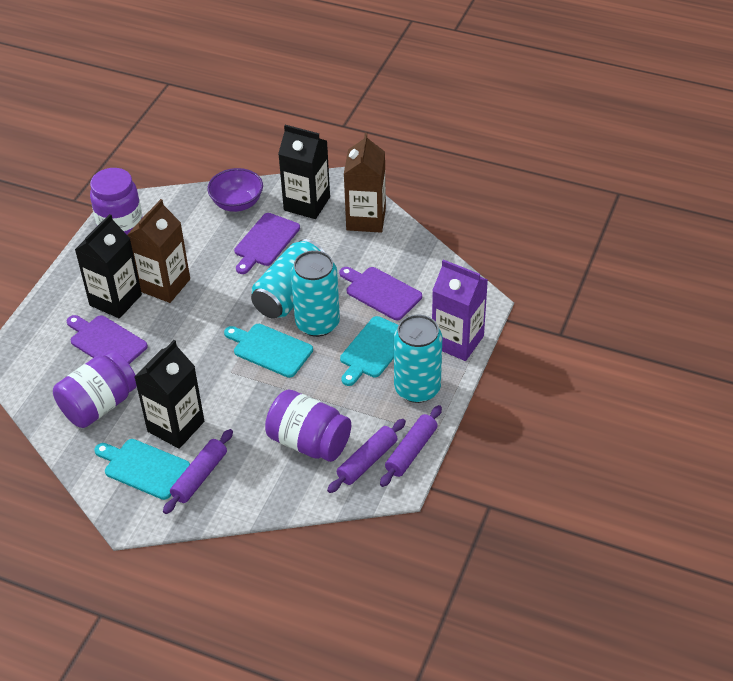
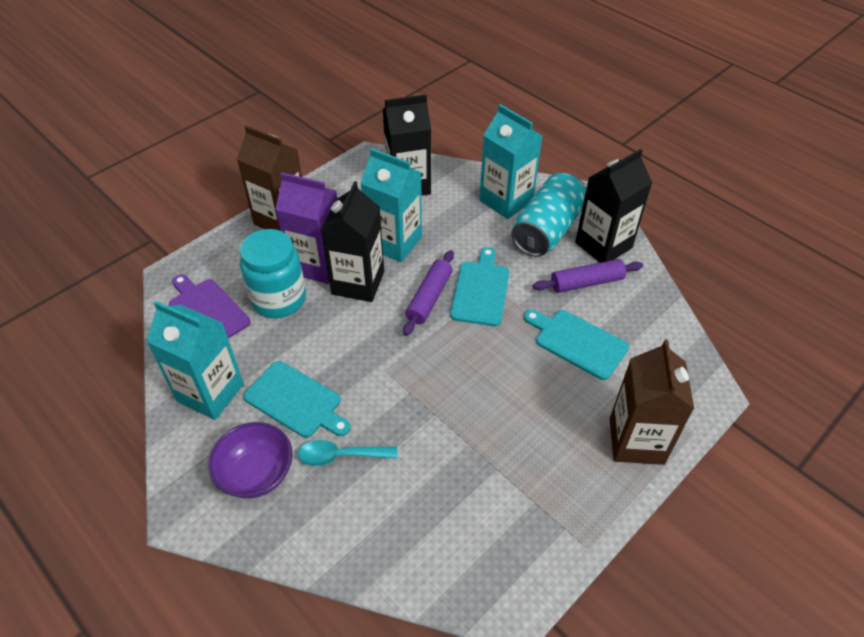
purple cutting board: 3 -> 1
purple jar: 3 -> 0
purple rolling pin: 3 -> 2
turquoise can: 3 -> 1
turquoise carton: 0 -> 3
turquoise jar: 0 -> 1
turquoise spoon: 0 -> 1

